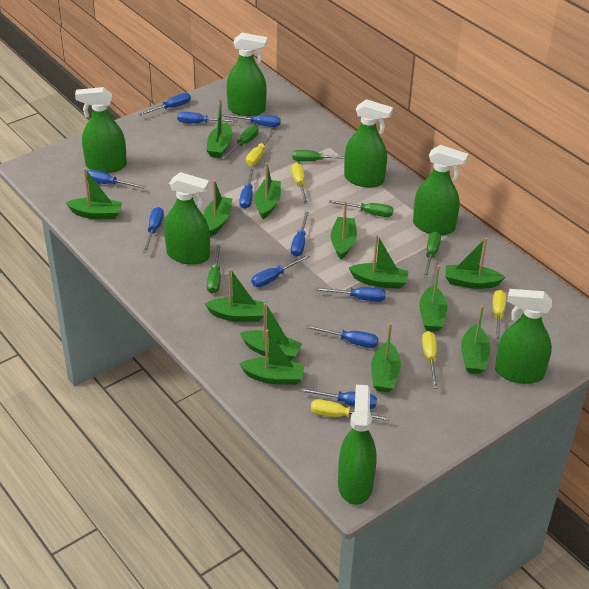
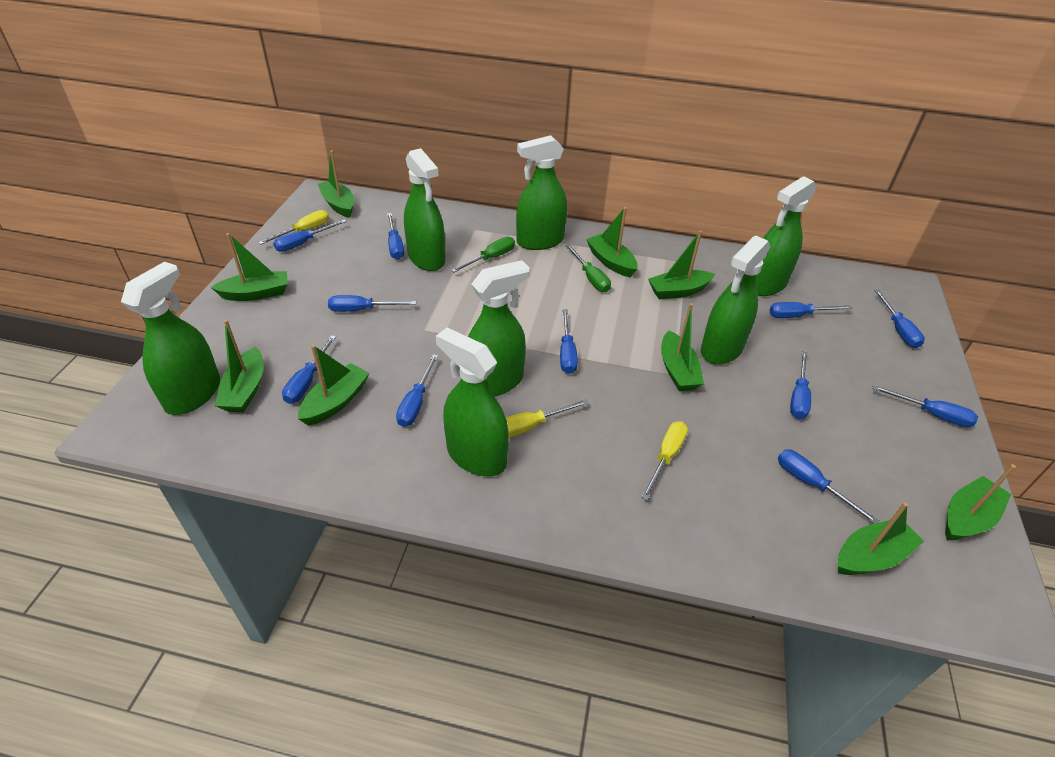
green boat: 13 -> 9
green screwdriver: 5 -> 2
yellow screwdriver: 5 -> 3

